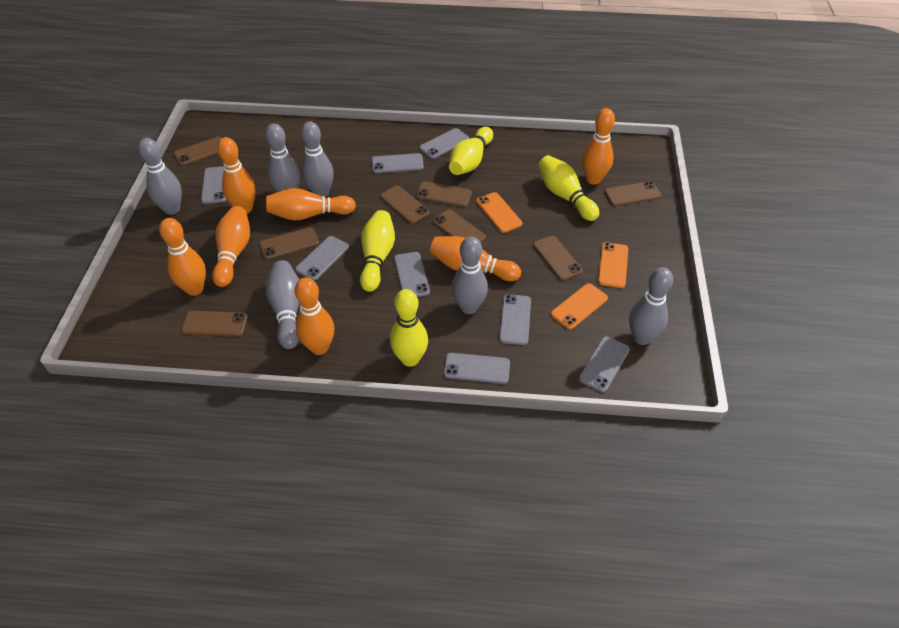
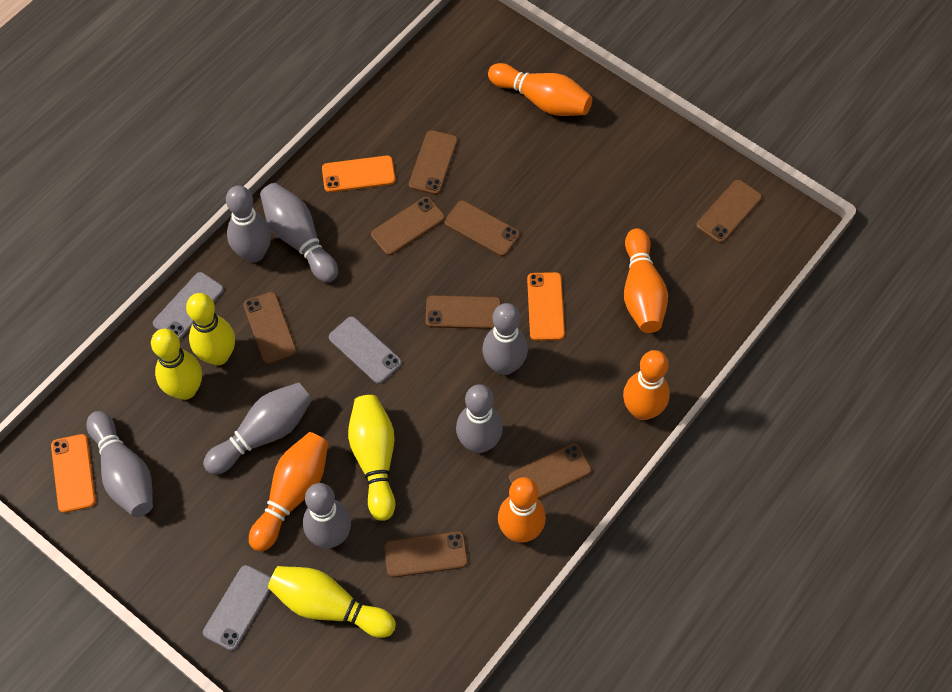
grey bowling pin: 6 -> 7
grey phone: 8 -> 3
orange bowling pin: 7 -> 5

